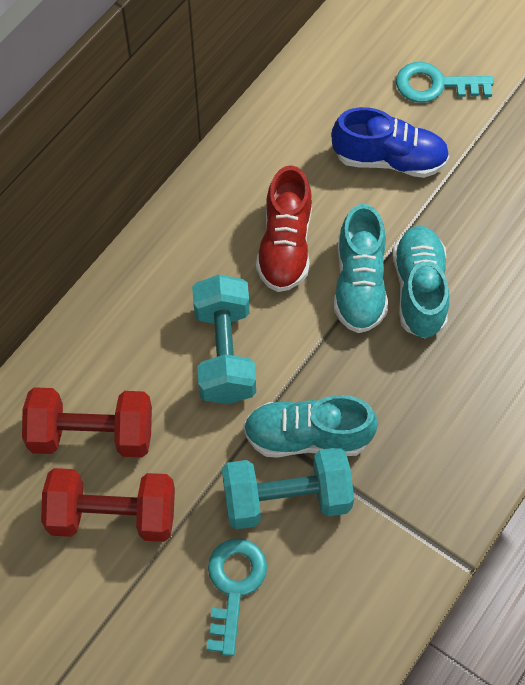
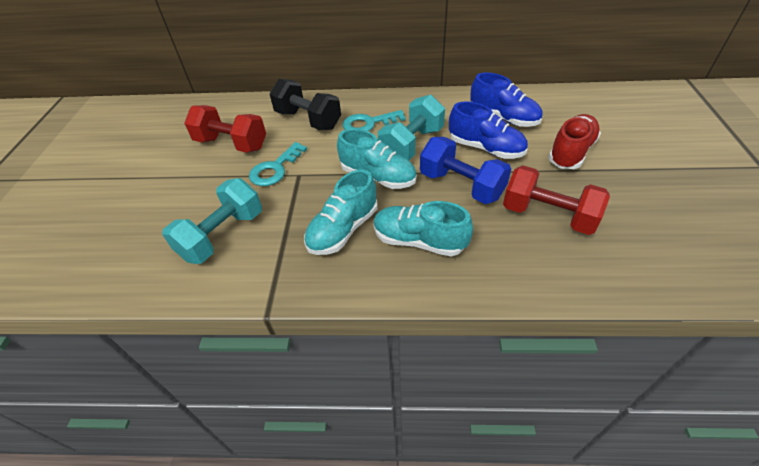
black dumbbell: 0 -> 1
blue dumbbell: 0 -> 1
blue shoe: 1 -> 2

